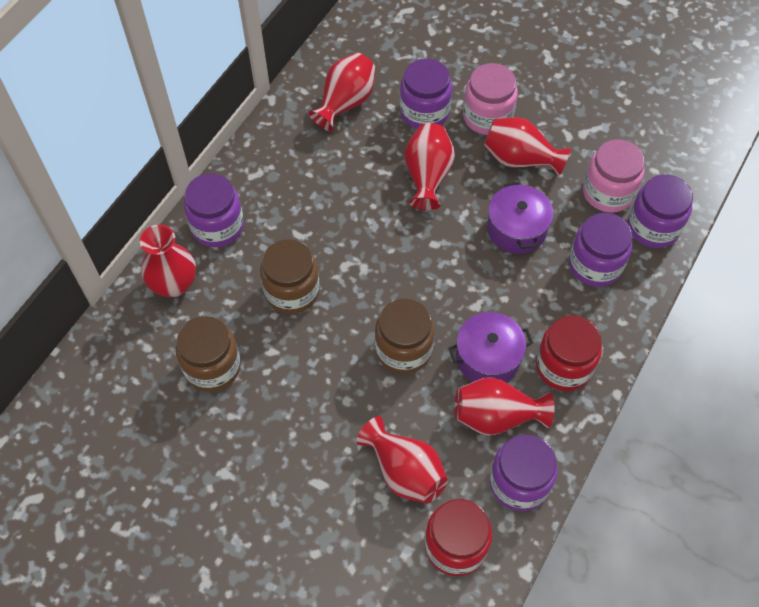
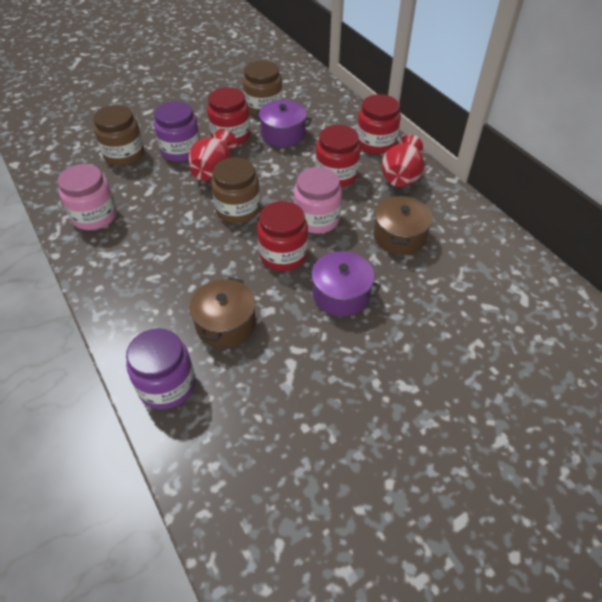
brown pot: 0 -> 2
purple jar: 5 -> 2
red jar: 2 -> 4
red vase: 6 -> 2

